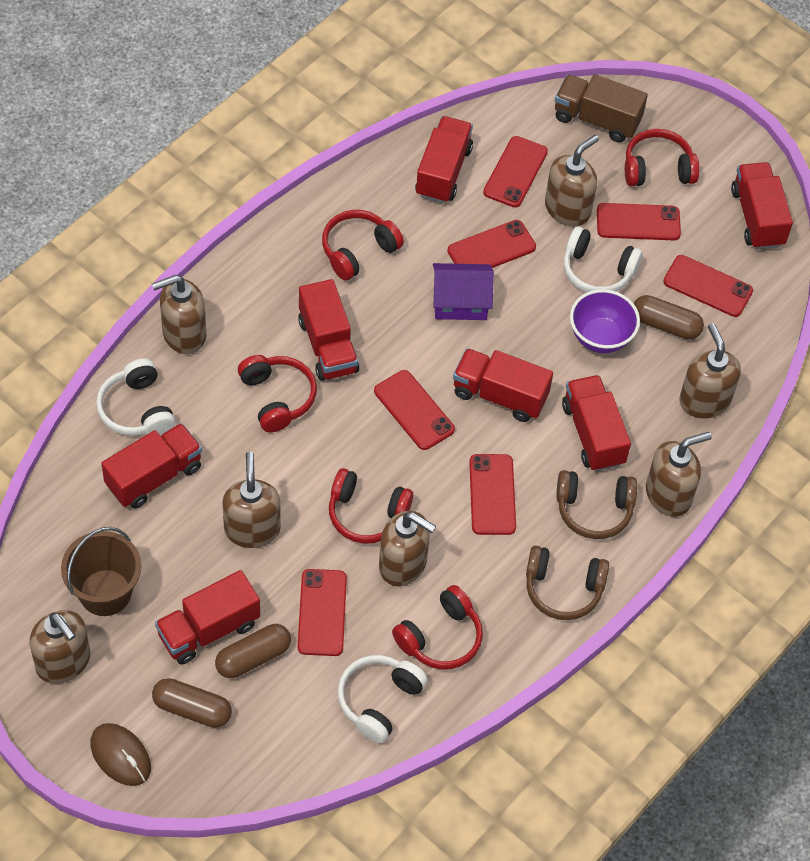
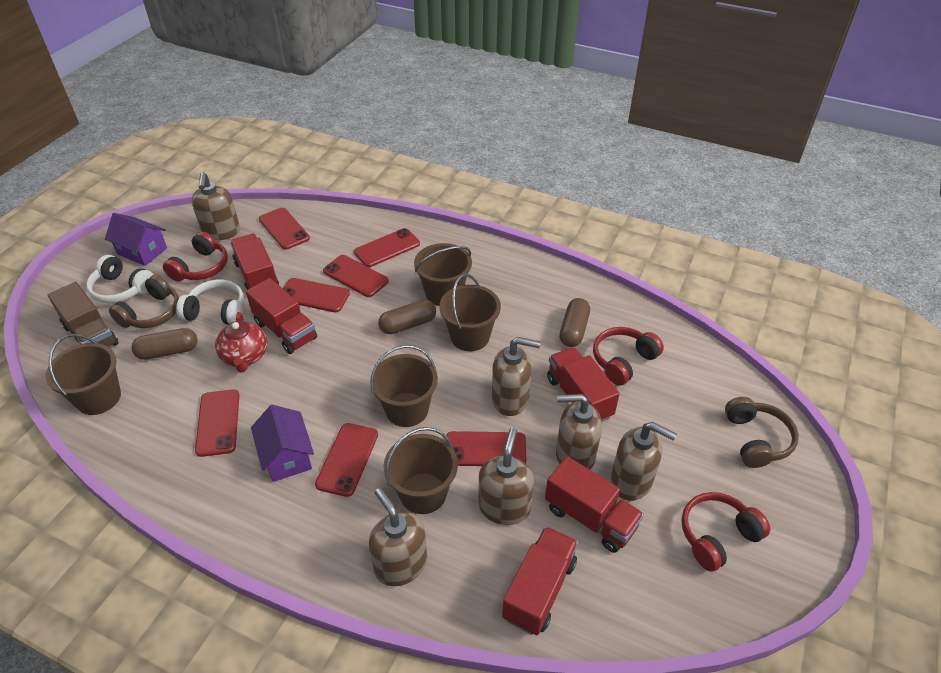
brown bucket: 1 -> 5
brown mouse: 1 -> 0
brown soap dispenser: 7 -> 6
purple bowl: 1 -> 0
purple house: 1 -> 2
red headphones: 5 -> 3
red teapot: 0 -> 1
red truck: 7 -> 5
white headphones: 3 -> 2

